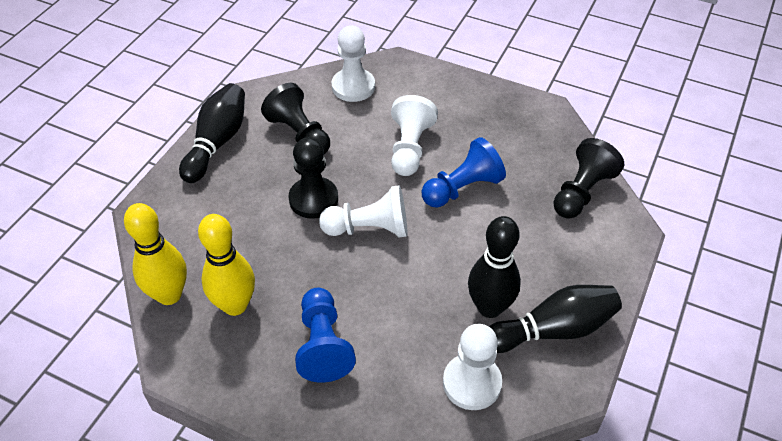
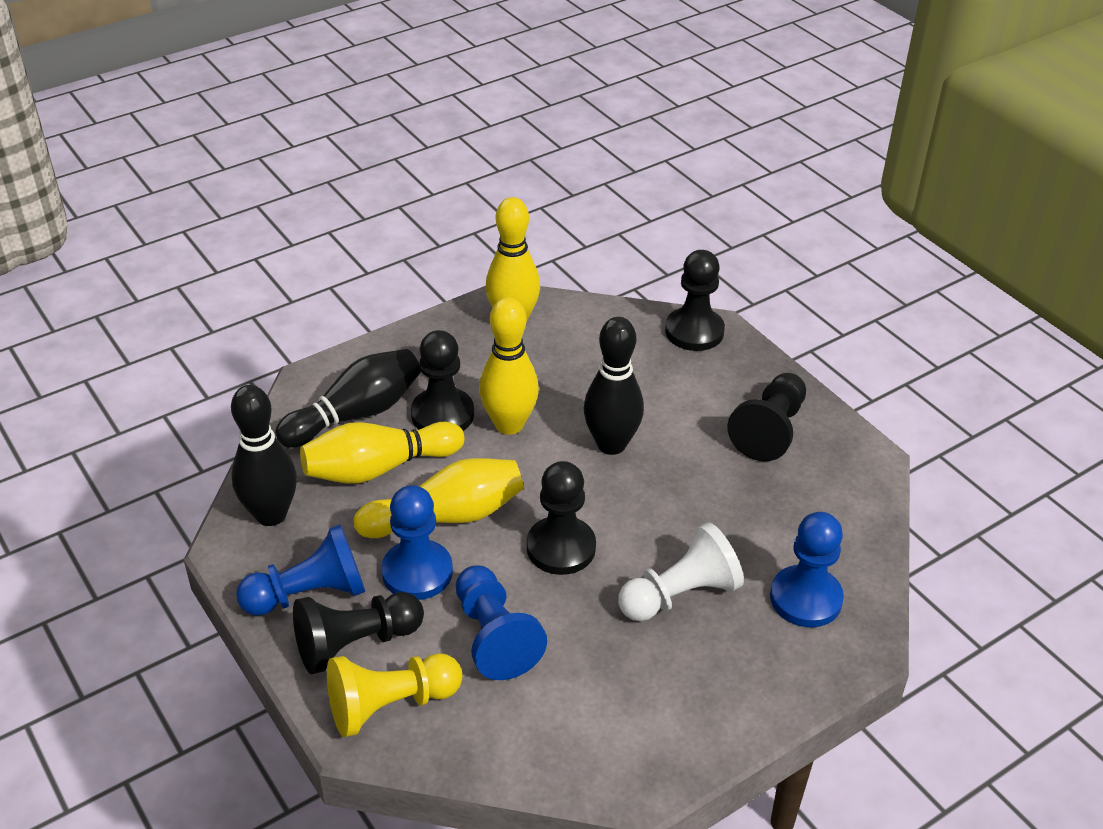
black pawn: 3 -> 5
blue pawn: 2 -> 4
white pawn: 4 -> 1
yellow bowling pin: 2 -> 4
yellow pawn: 0 -> 1

